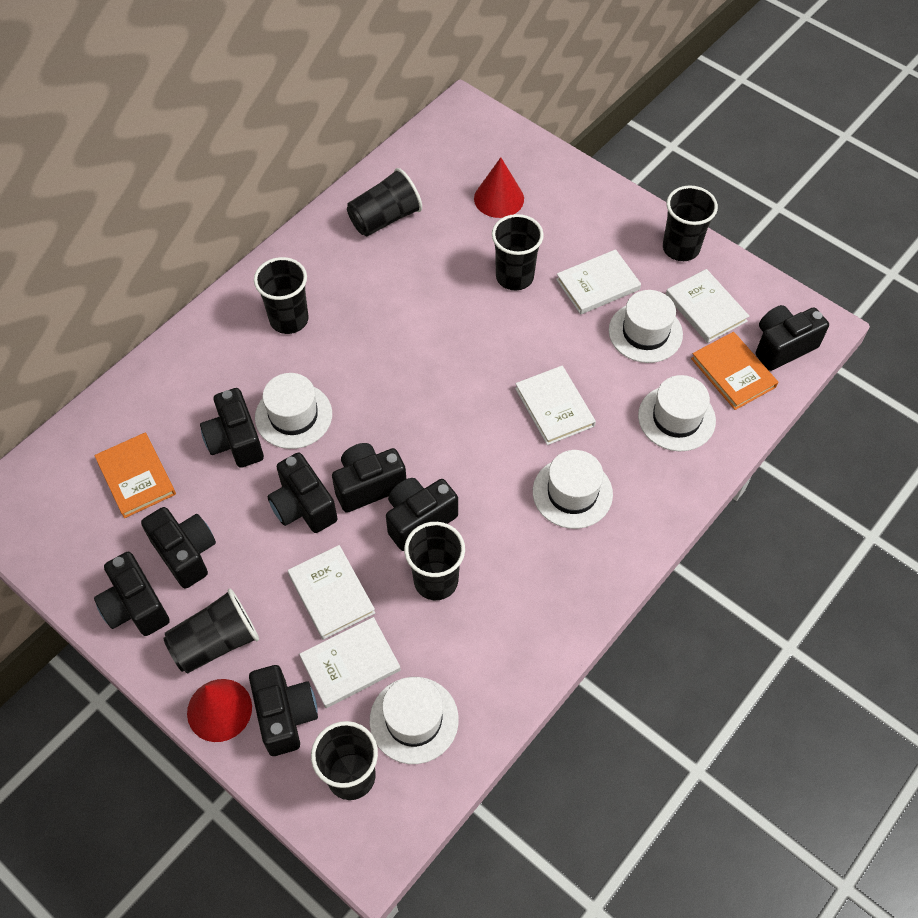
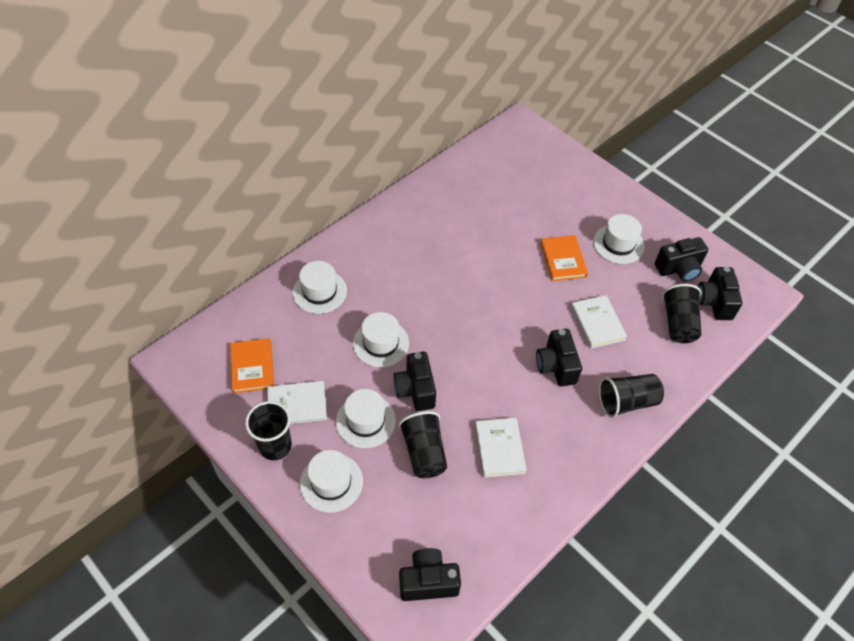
black camera: 8 -> 5
black cup: 7 -> 4
red cone: 2 -> 0
white book: 5 -> 3

